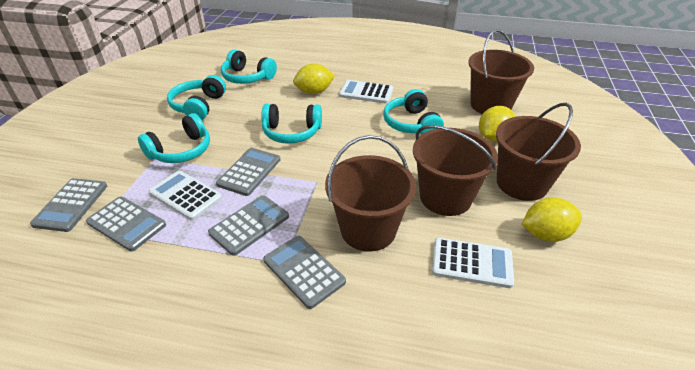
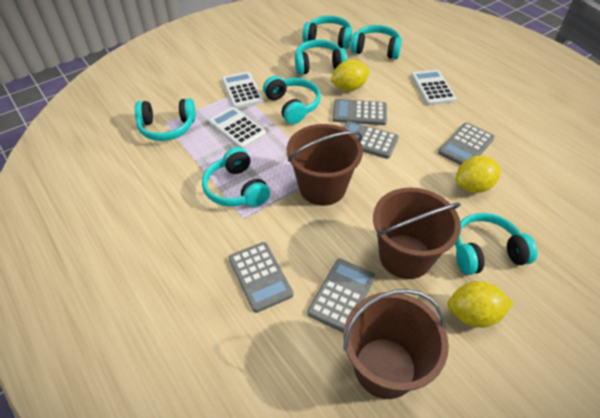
brown bucket: 4 -> 3
turquoise headphones: 5 -> 7

